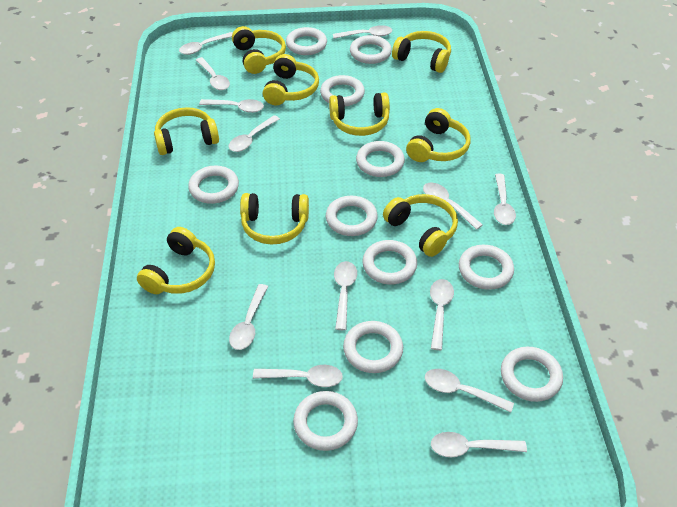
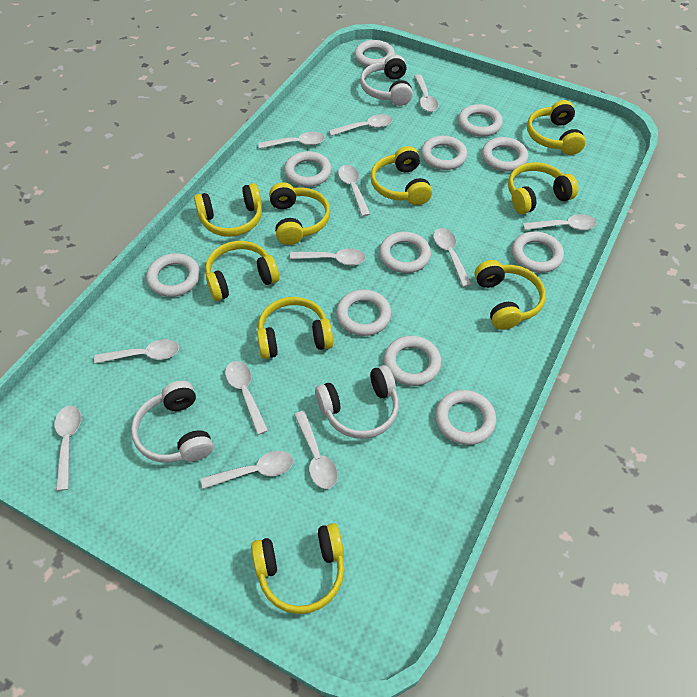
white headphones: 0 -> 3
white spoon: 13 -> 12

